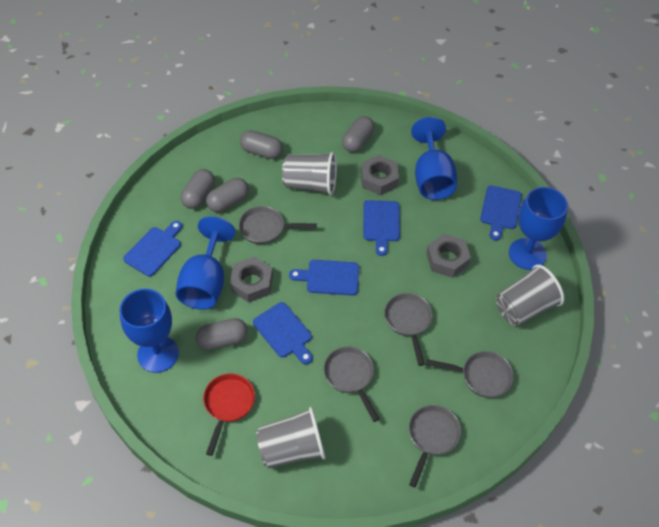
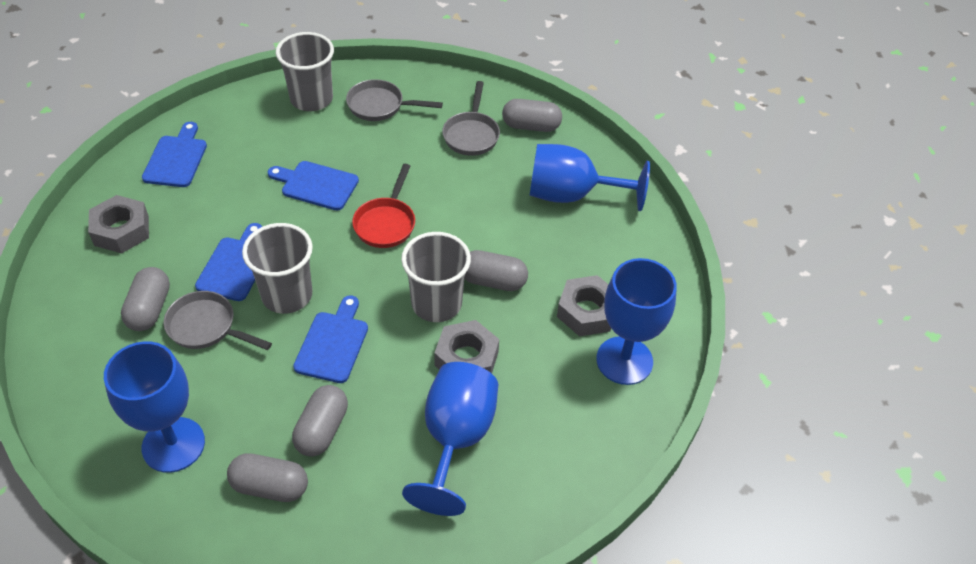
blue cutting board: 5 -> 4
grey pan: 5 -> 3

